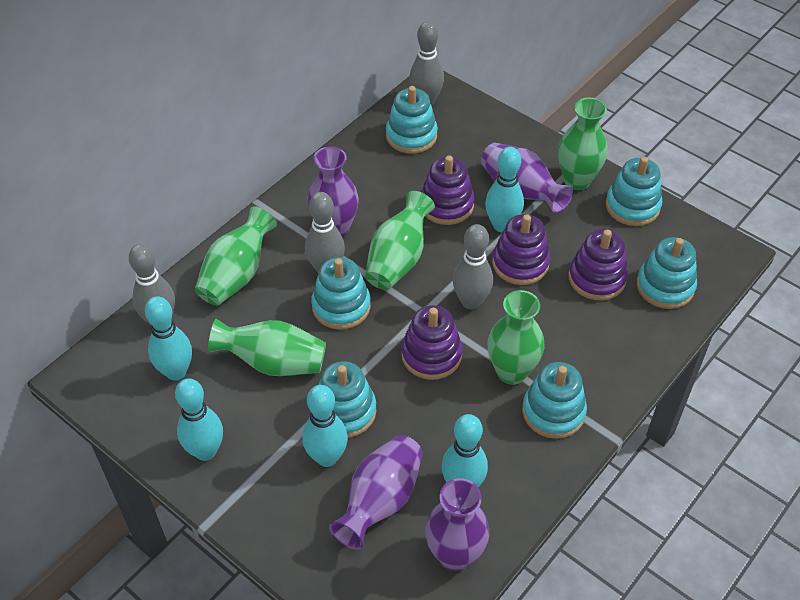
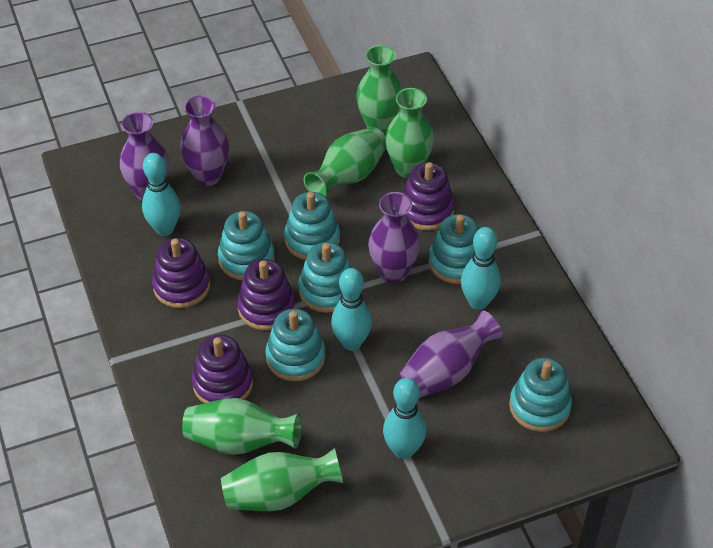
grey bowling pin: 4 -> 0
turquoise bowling pin: 5 -> 4

